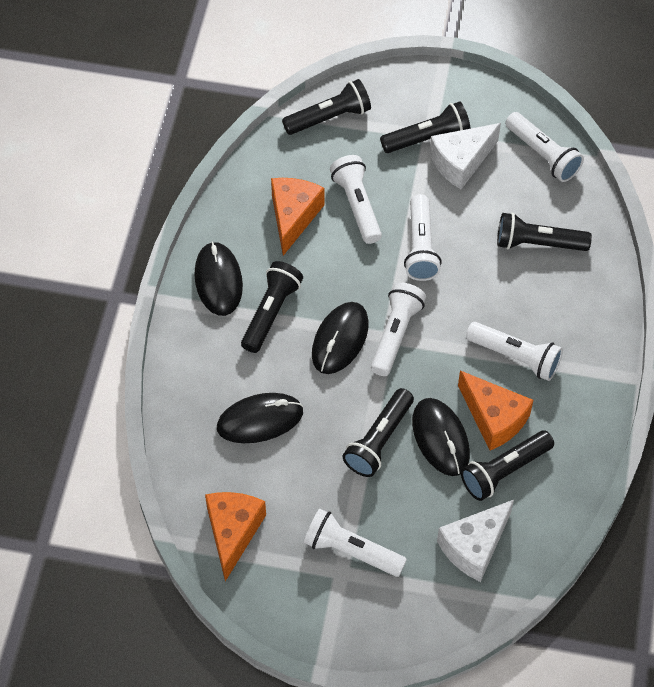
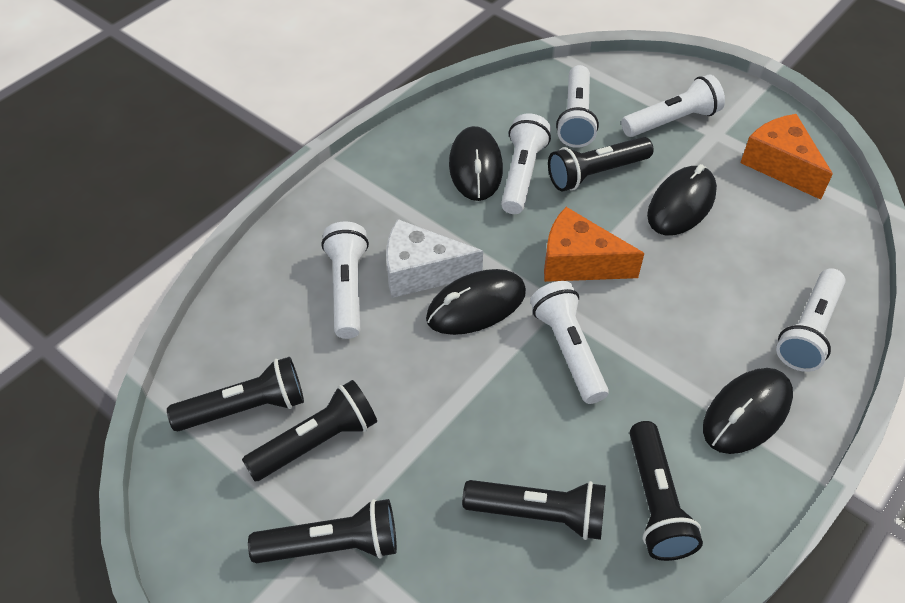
orange cheese: 3 -> 2
white cheese: 2 -> 1

